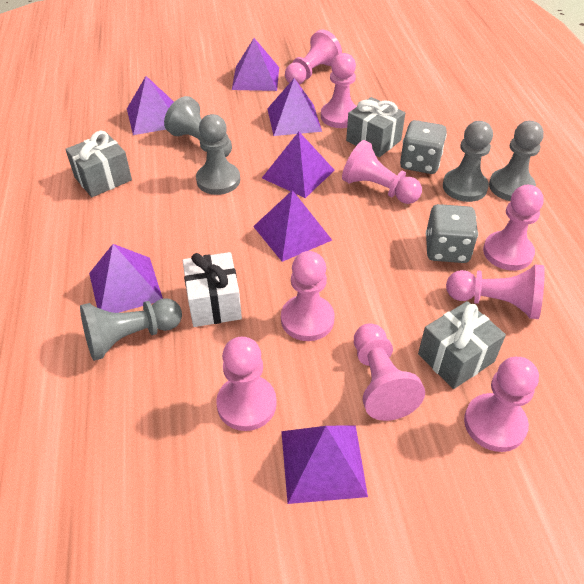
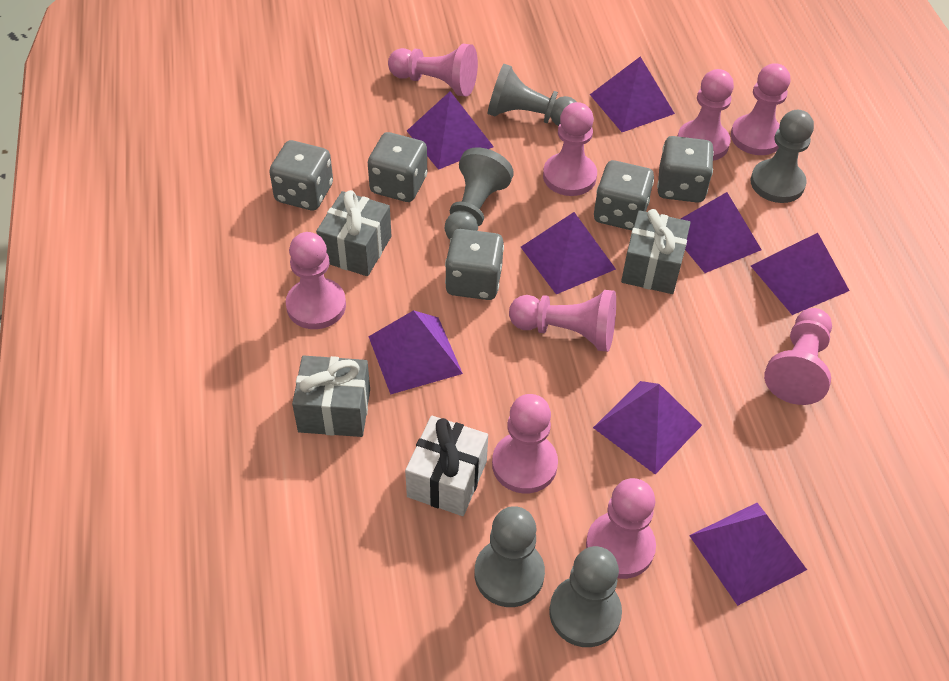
grey dice: 2 -> 5
purple pyramid: 7 -> 8

